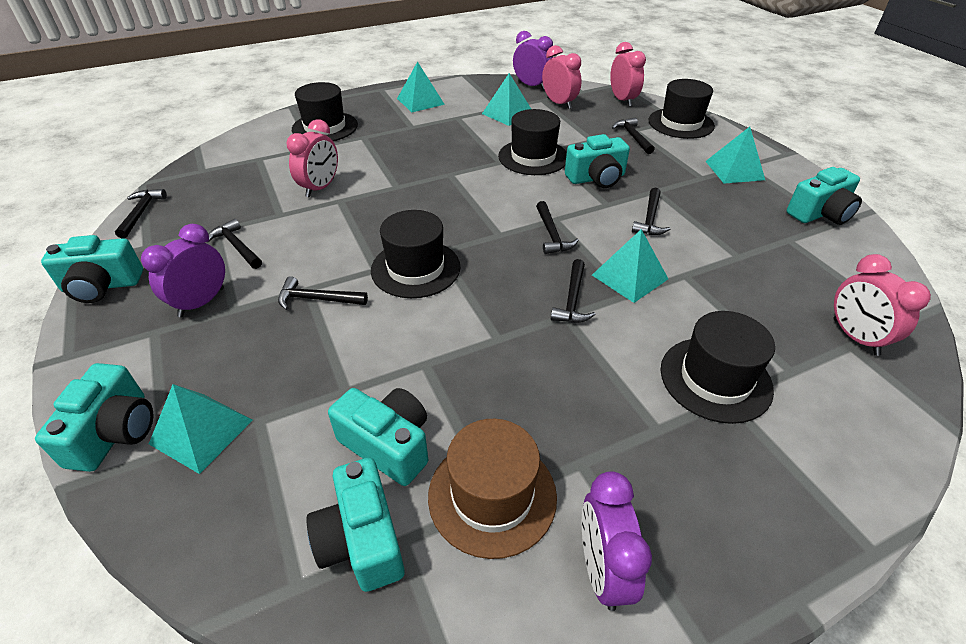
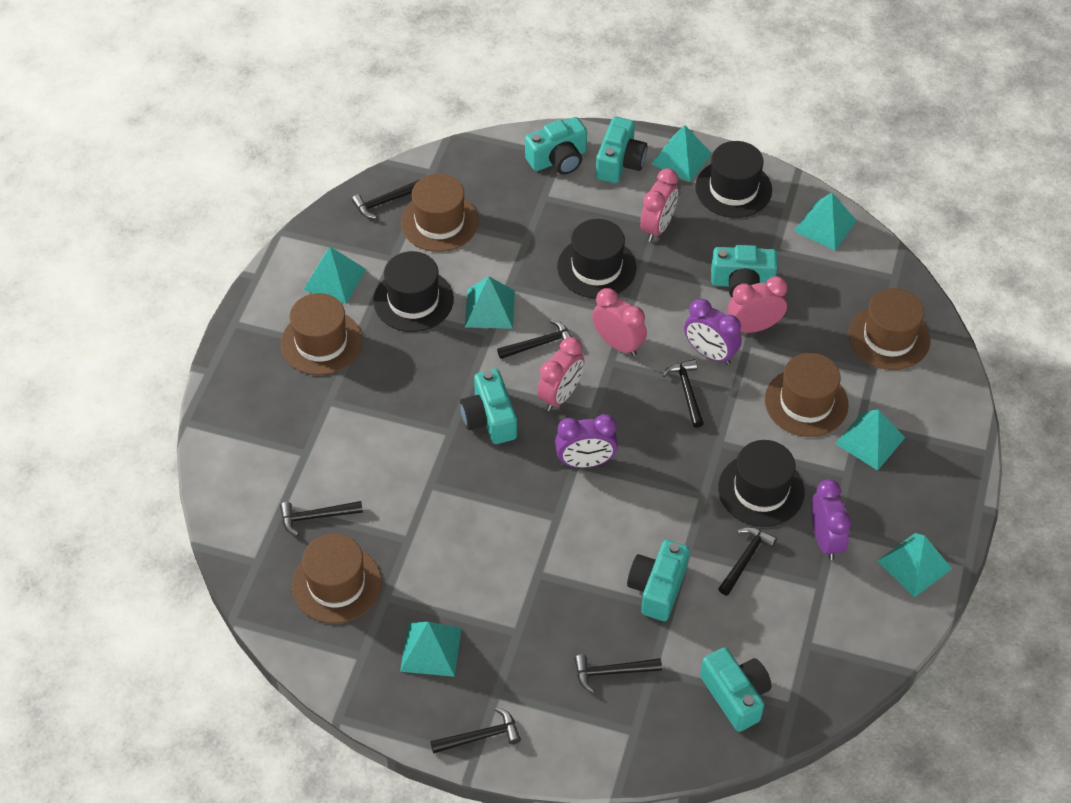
black hat: 5 -> 4
brown hat: 1 -> 5
turquoise pyramid: 5 -> 7

